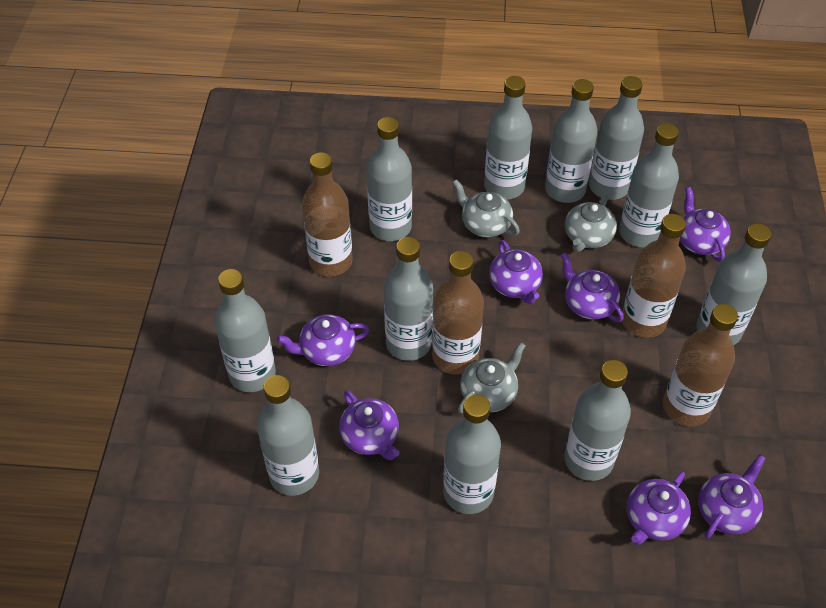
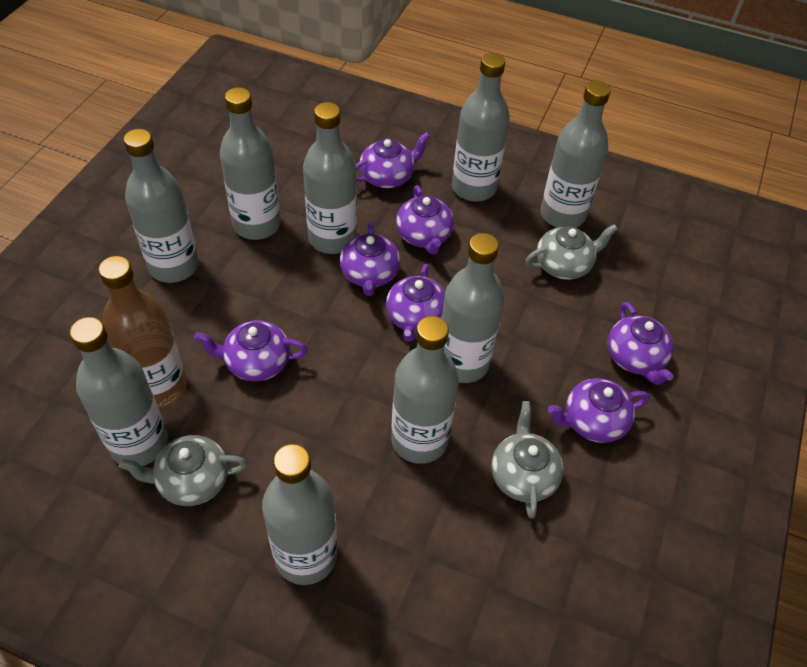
brown bottle: 4 -> 1
grey bottle: 11 -> 9

